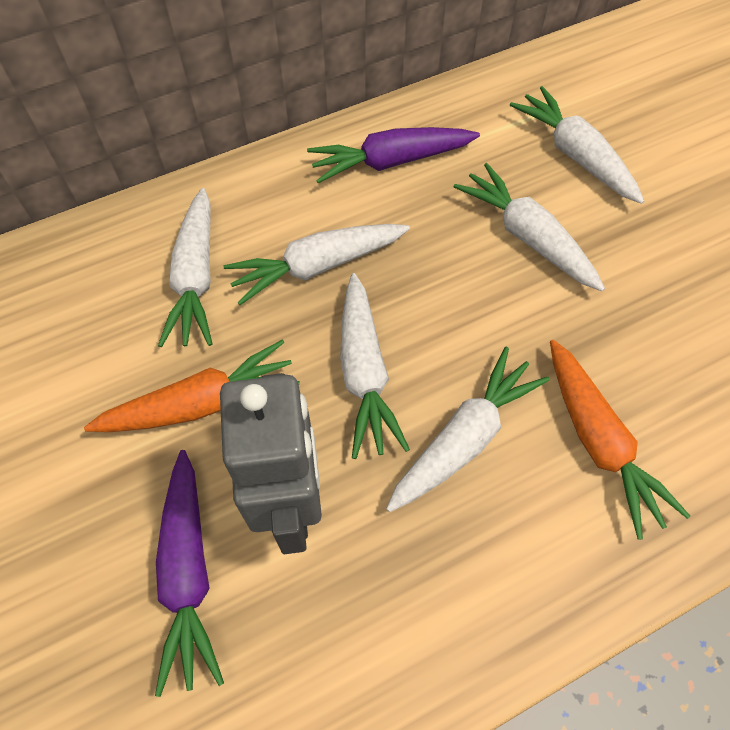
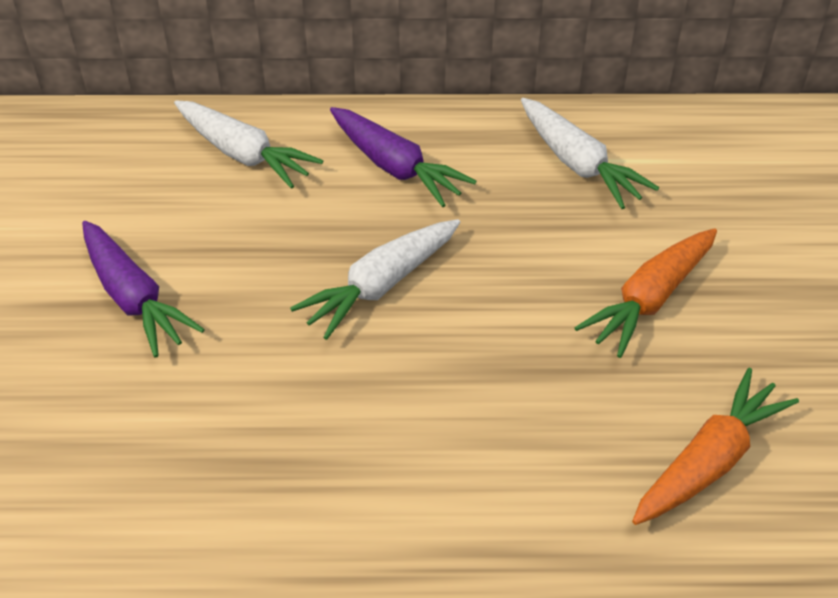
grey robot: 1 -> 0
white carrot: 6 -> 3

